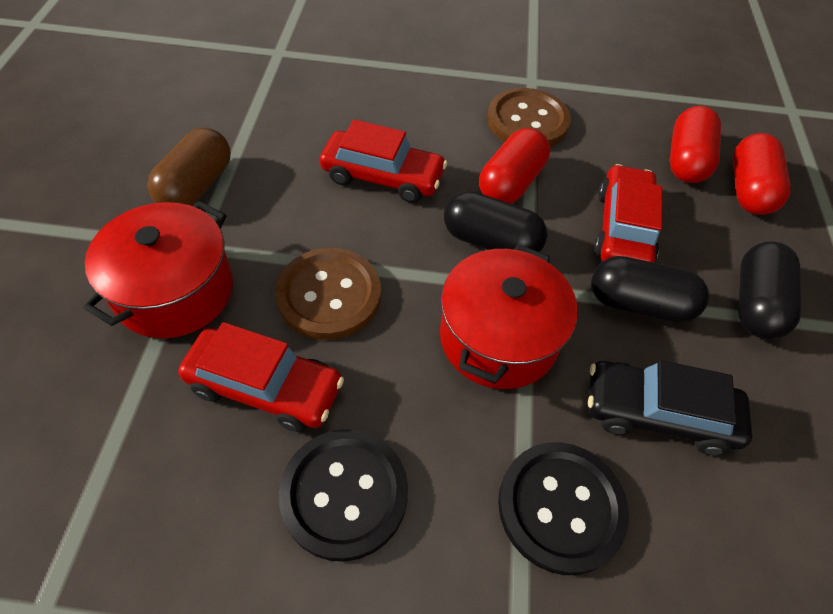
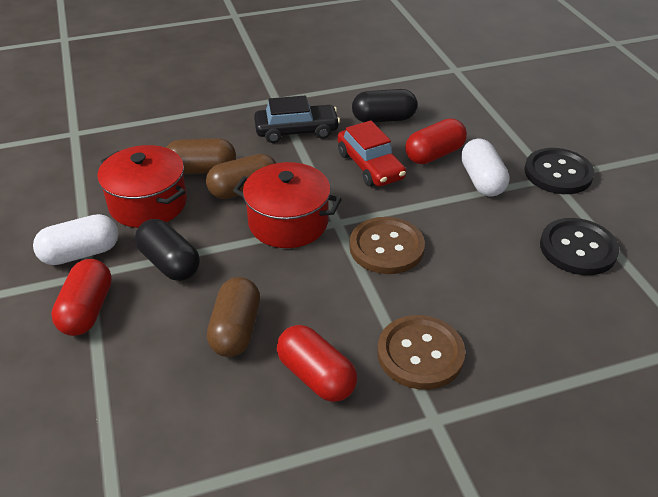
black capsule: 3 -> 2
brown capsule: 1 -> 3
red car: 3 -> 1
white capsule: 0 -> 2

